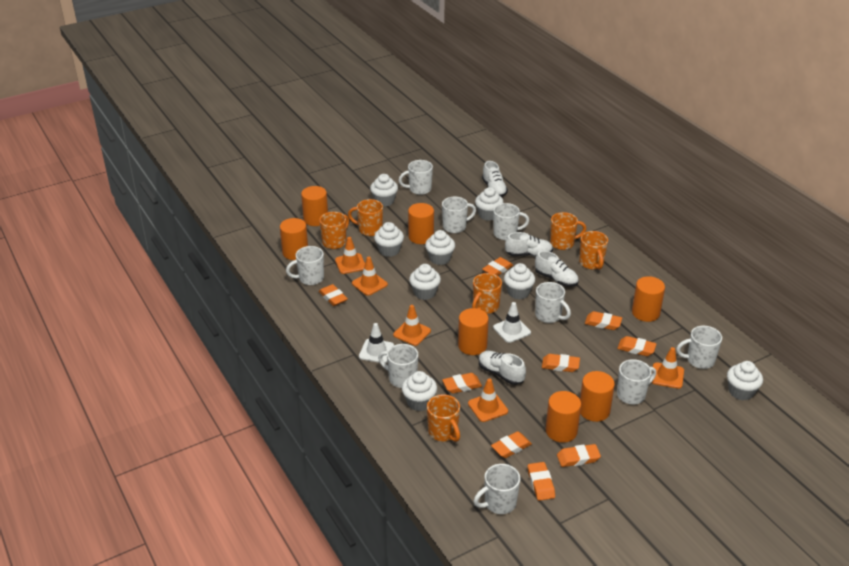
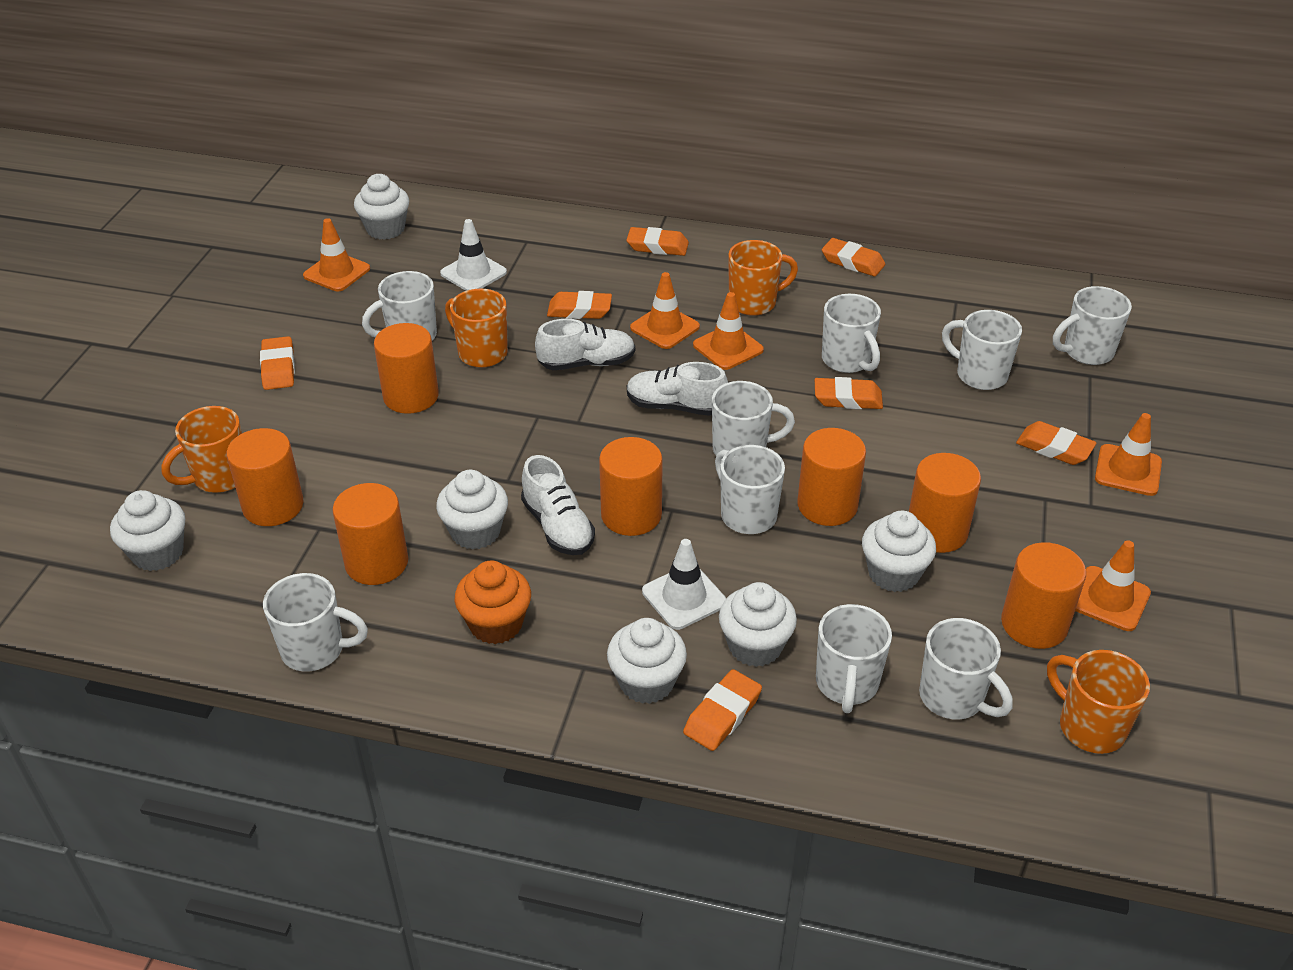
orange cupcake: 0 -> 1
orange eraser: 9 -> 7
orange mug: 6 -> 4
white cupcake: 8 -> 6
white shoe: 4 -> 3

